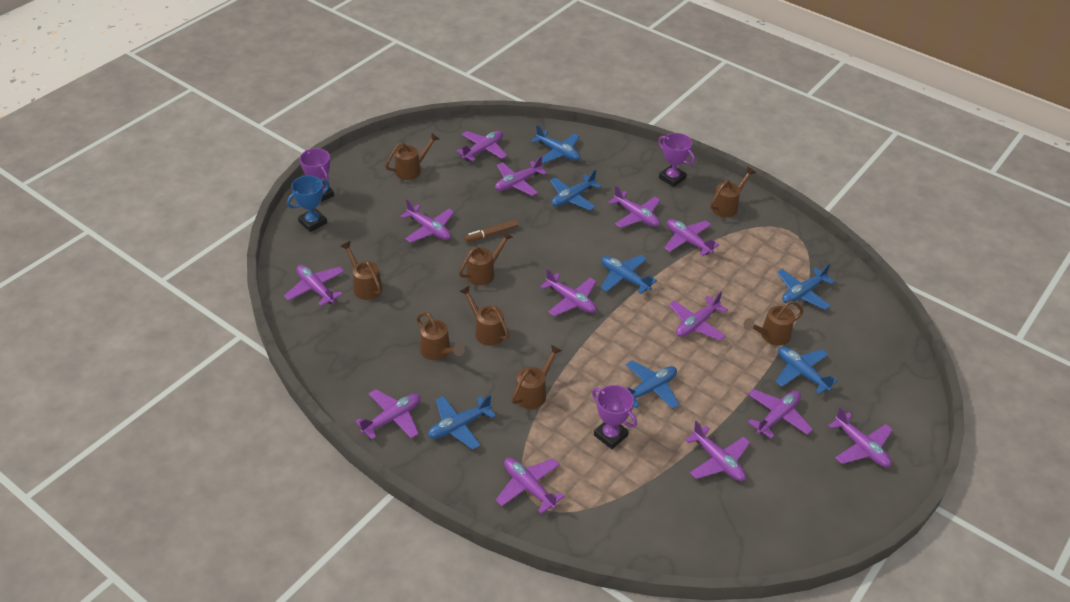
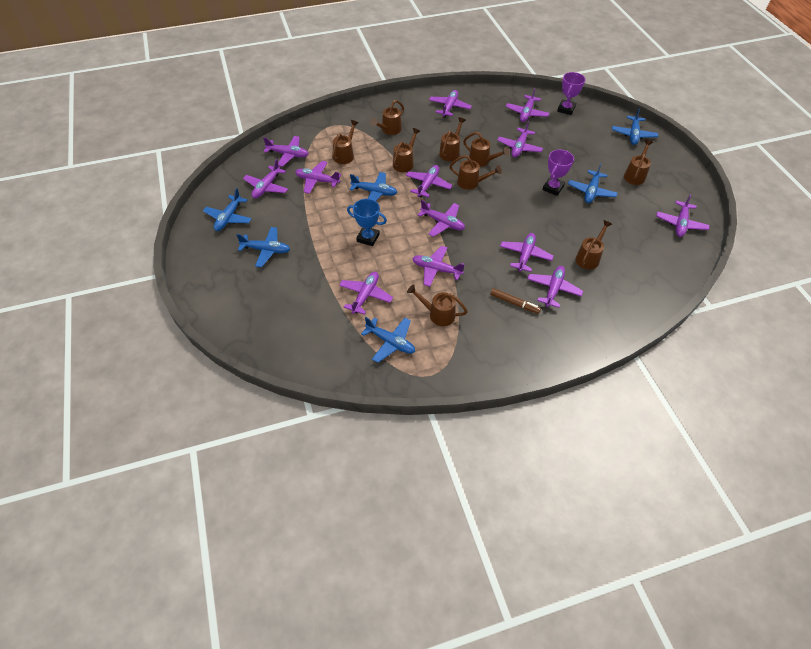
blue plane: 7 -> 6
brown watering can: 8 -> 9
purple trophy: 3 -> 2

